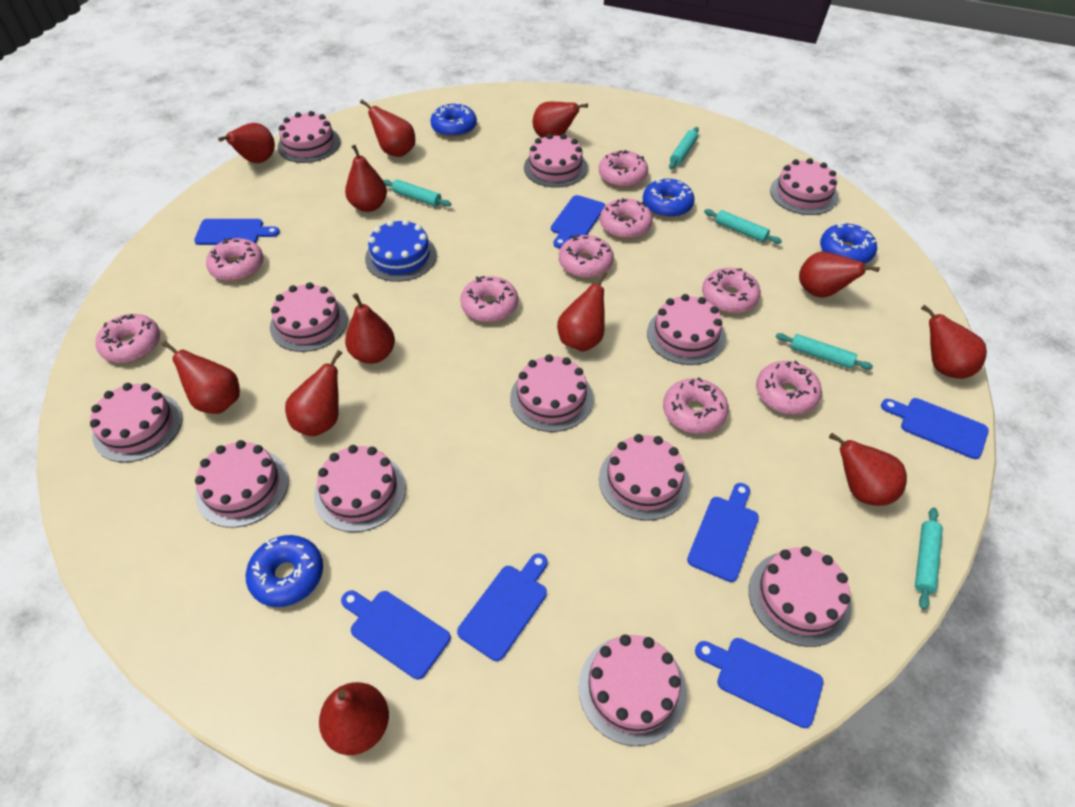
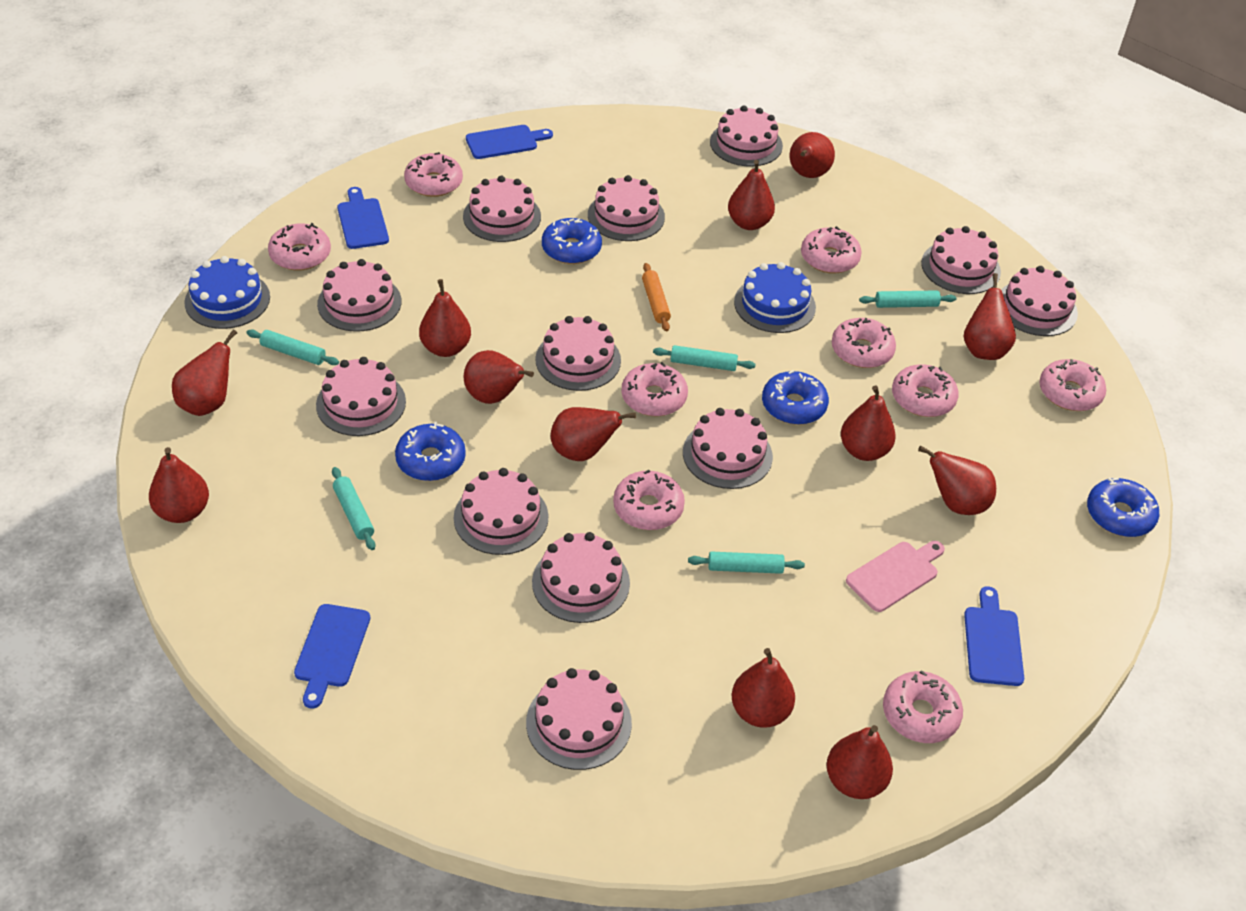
blue cake: 1 -> 2
blue cutting board: 7 -> 4
orange rolling pin: 0 -> 1
pink cutting board: 0 -> 1

